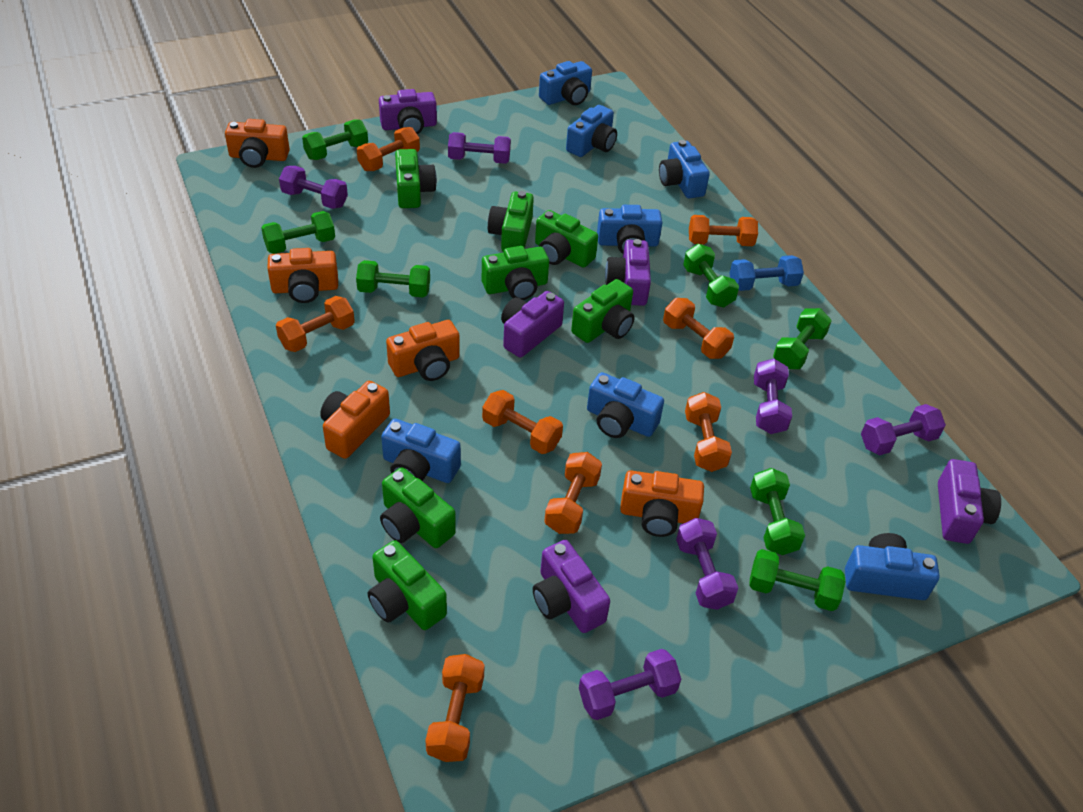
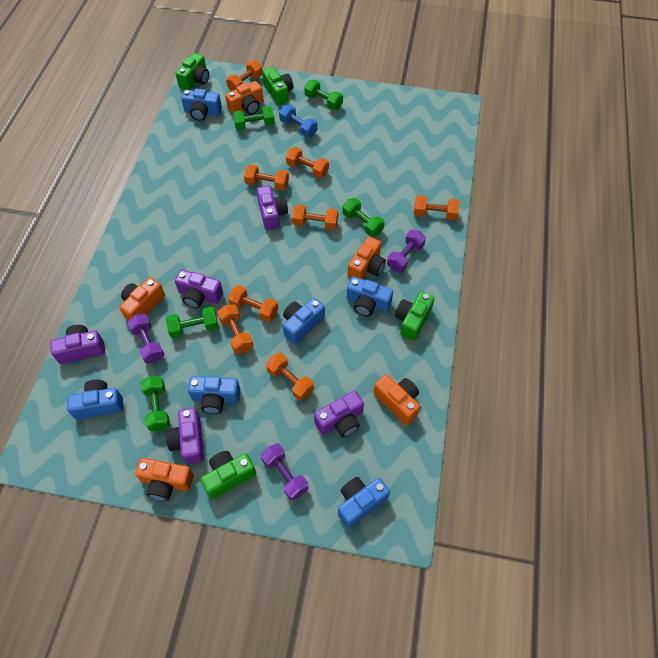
blue camera: 7 -> 6
green camera: 7 -> 4
green dumbbell: 7 -> 5
purple dumbbell: 6 -> 3

